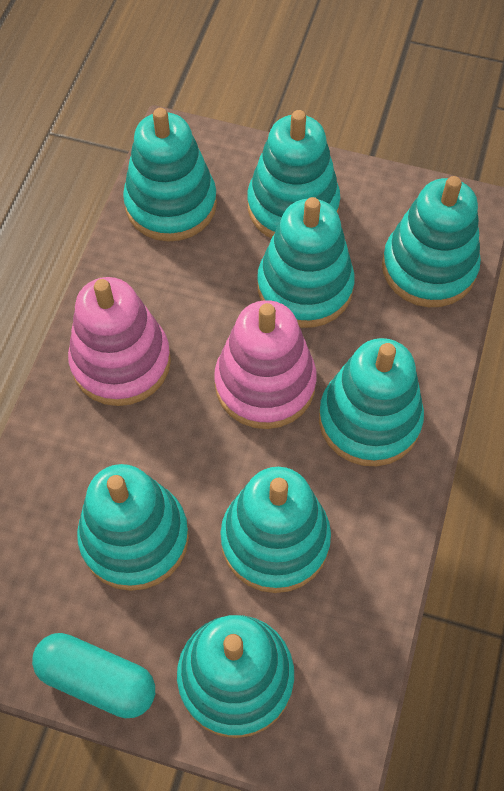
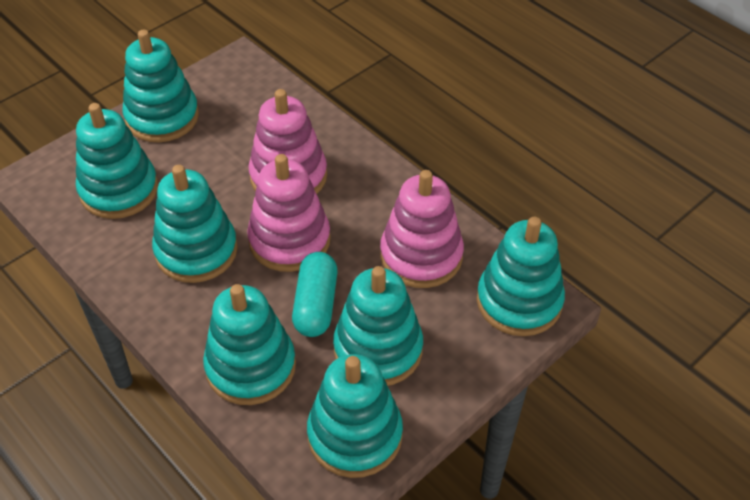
pink stacking toy: 2 -> 3
turquoise stacking toy: 8 -> 7

